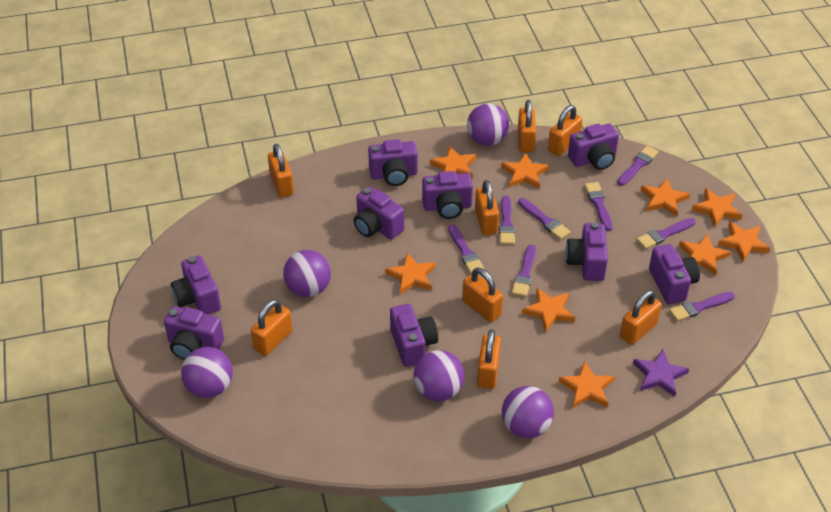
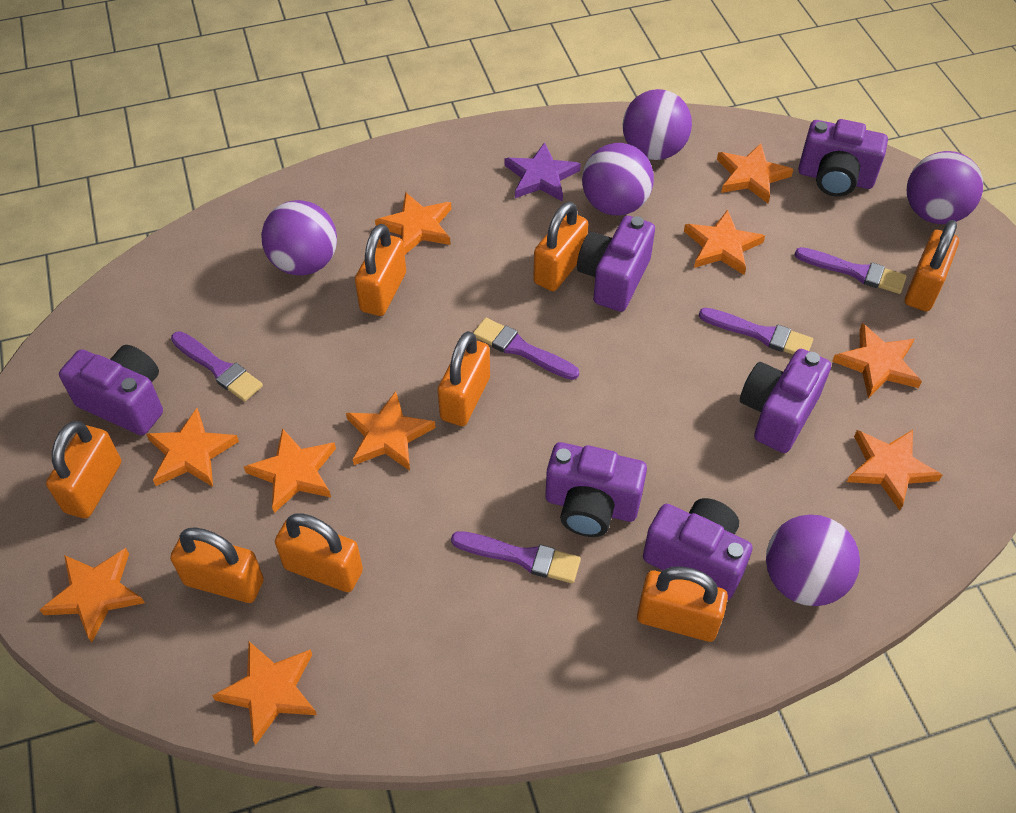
orange star: 9 -> 10
purple brush: 8 -> 5
purple camera: 9 -> 6

